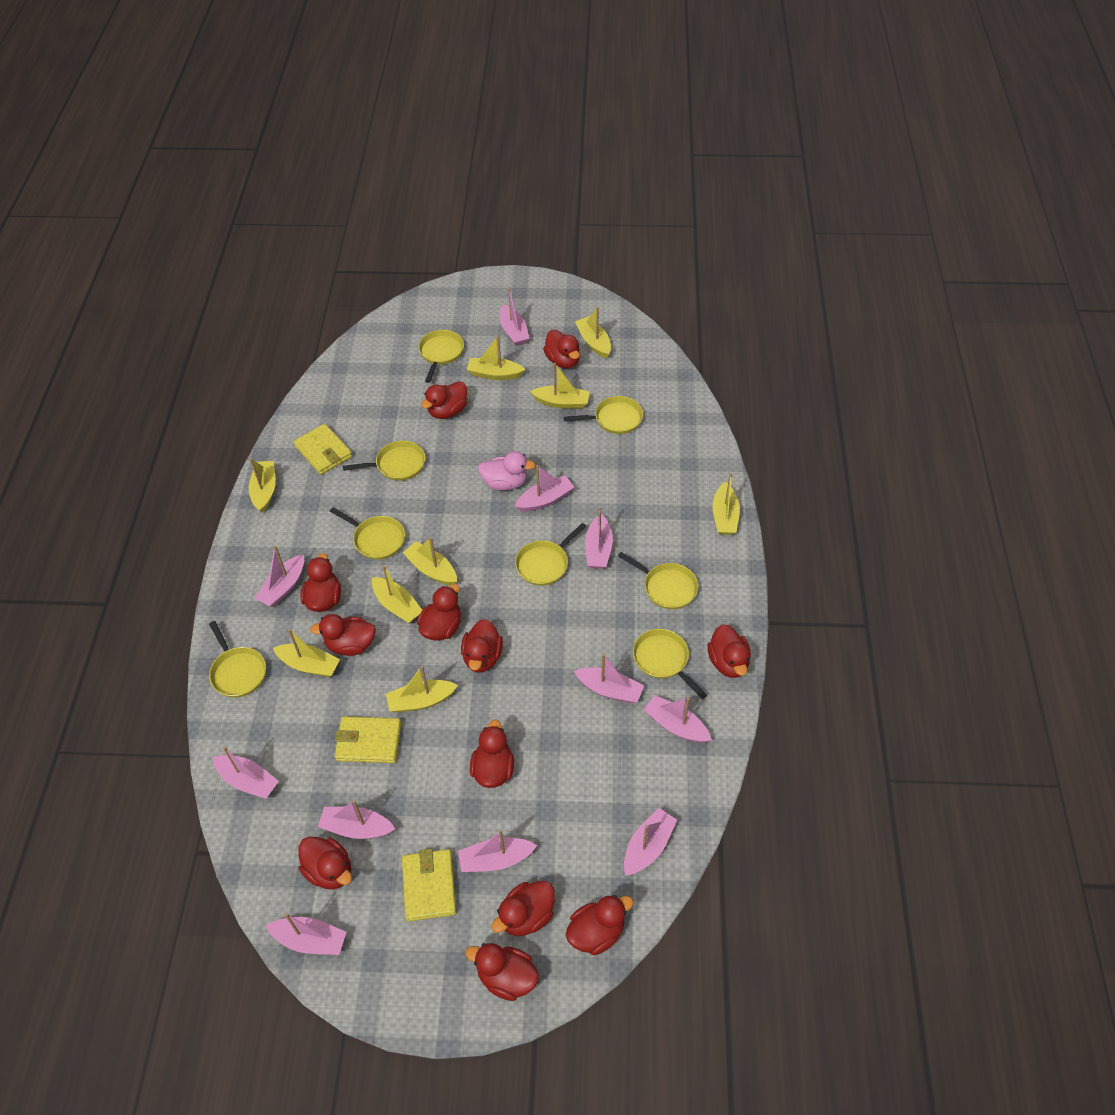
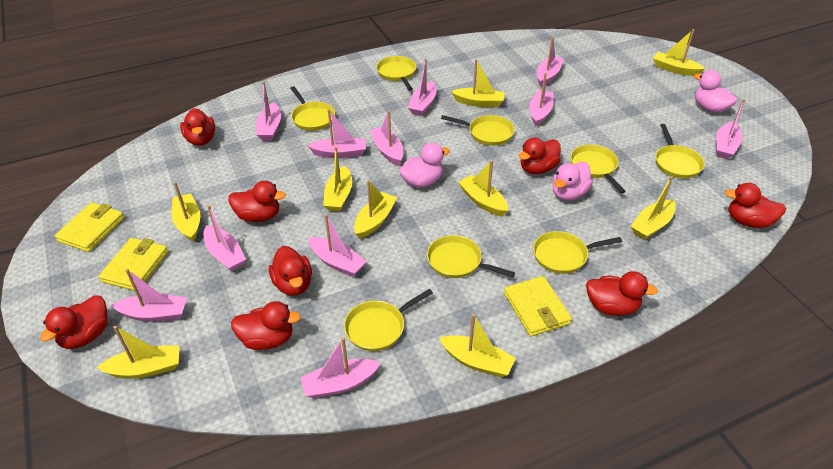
pink duck: 1 -> 3
red duck: 12 -> 8

